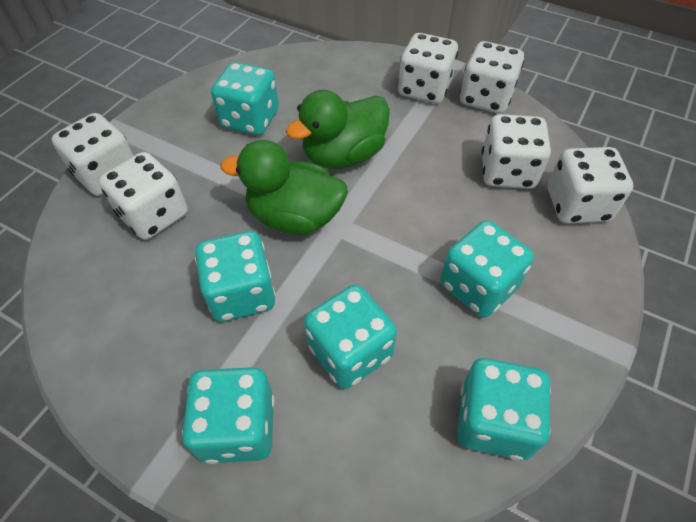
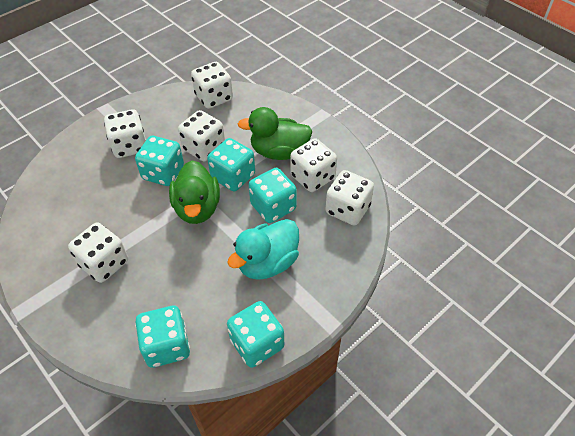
turquoise dice: 6 -> 5
turquoise duck: 0 -> 1

